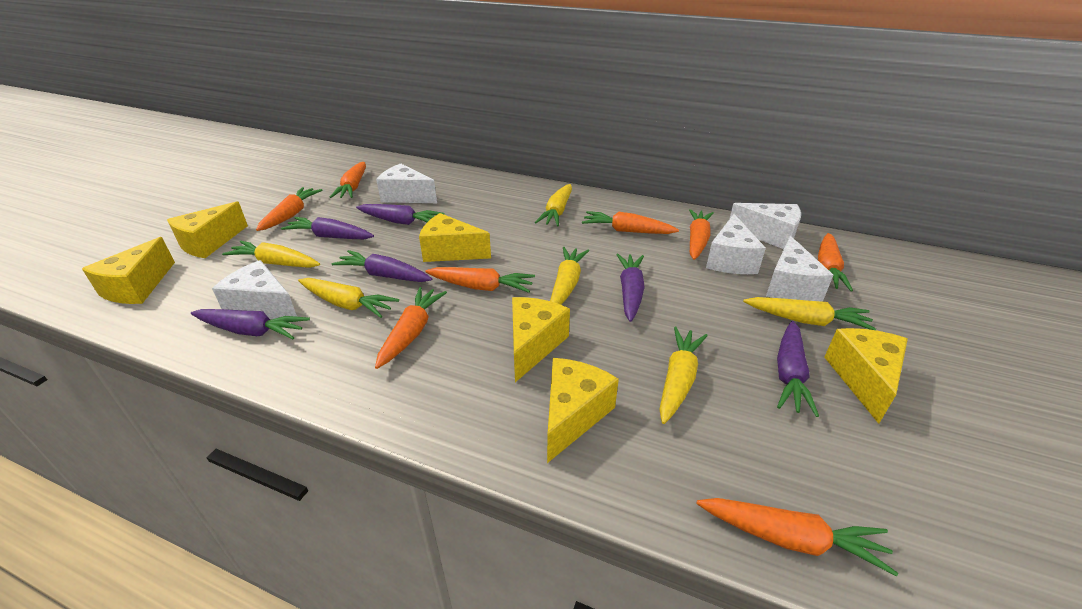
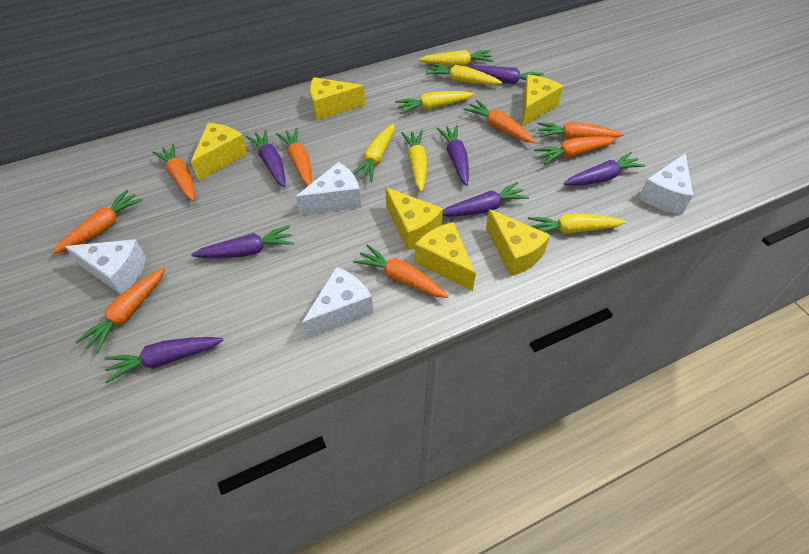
purple carrot: 6 -> 7
white cheese: 5 -> 4

